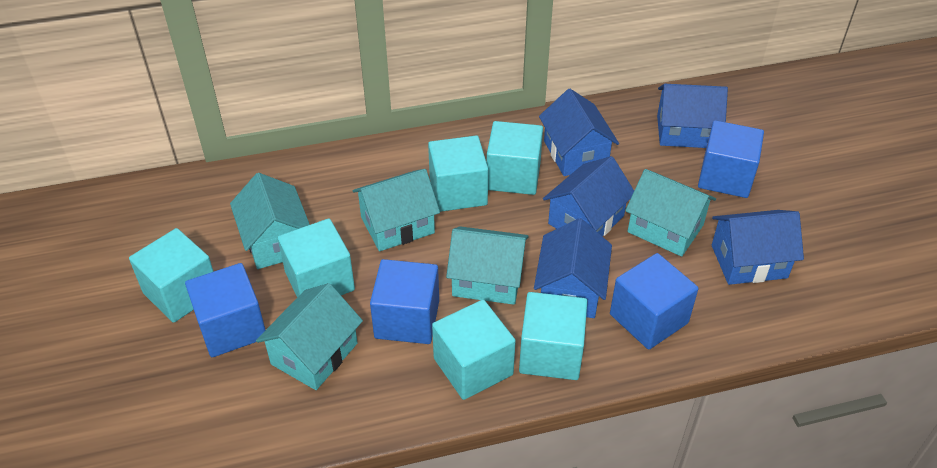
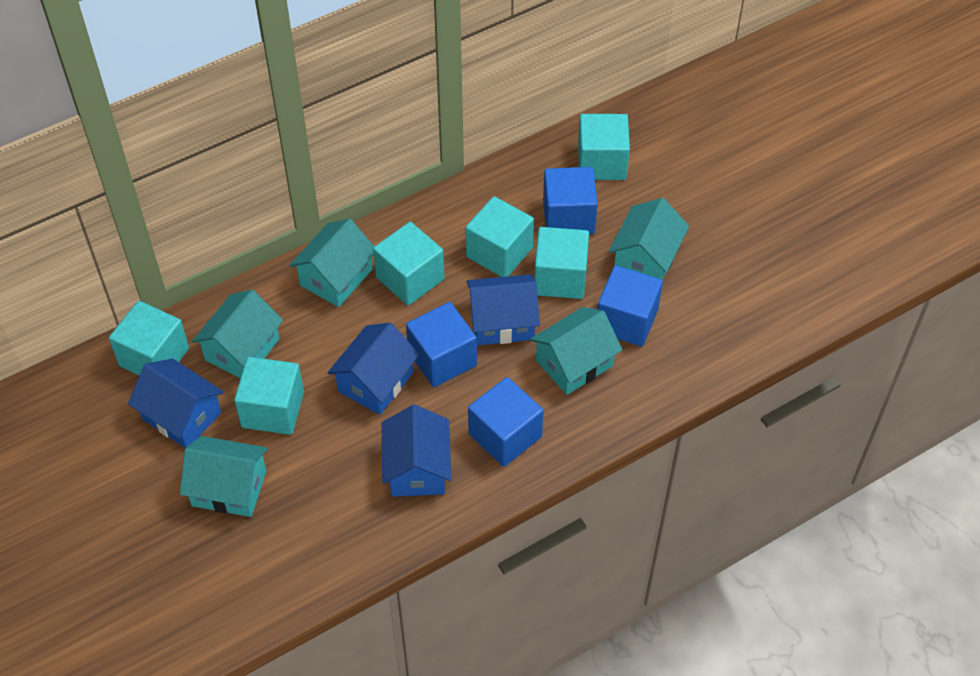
blue house: 5 -> 4

